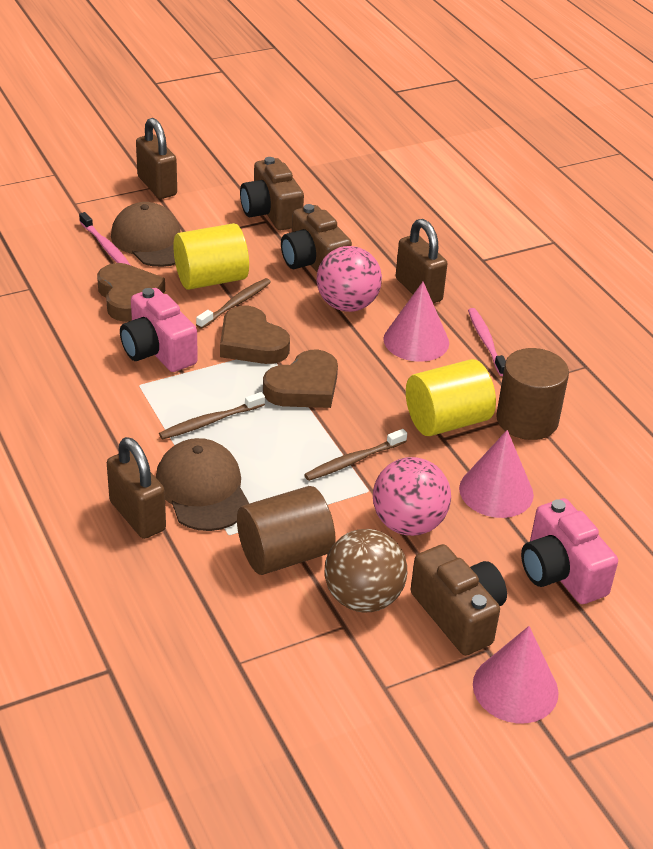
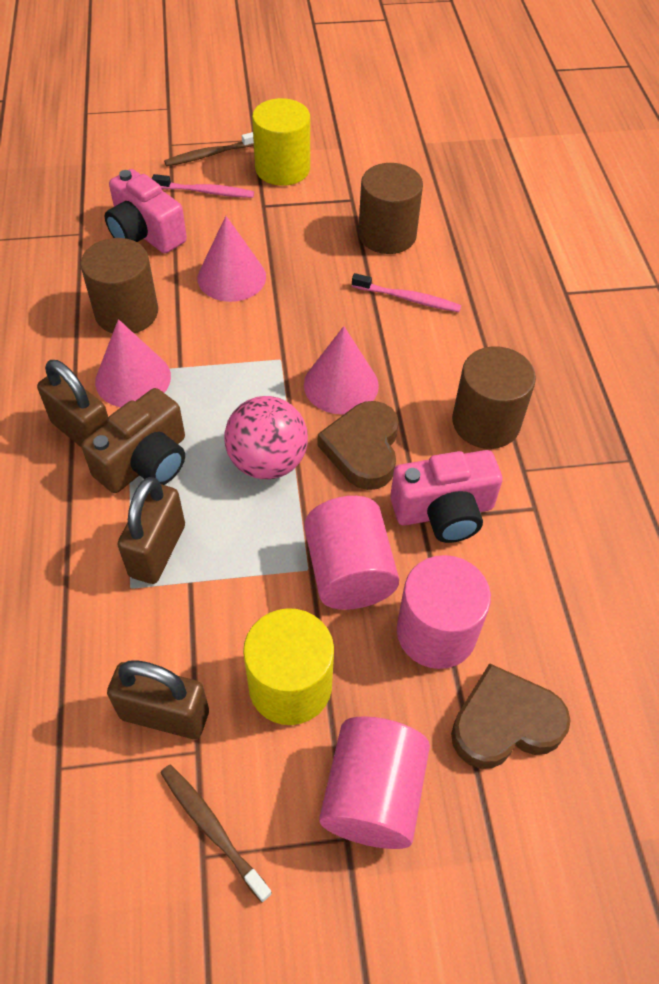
brown ball: 1 -> 0
brown camera: 3 -> 1
brown cap: 2 -> 0
brown cylinder: 2 -> 3
brown heart: 3 -> 2
brown toothbrush: 3 -> 2
pink ball: 2 -> 1
pink cylinder: 0 -> 3

